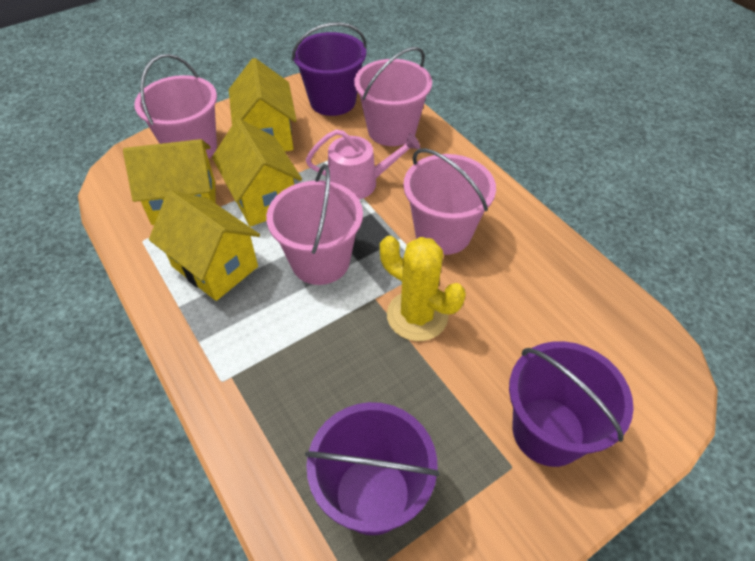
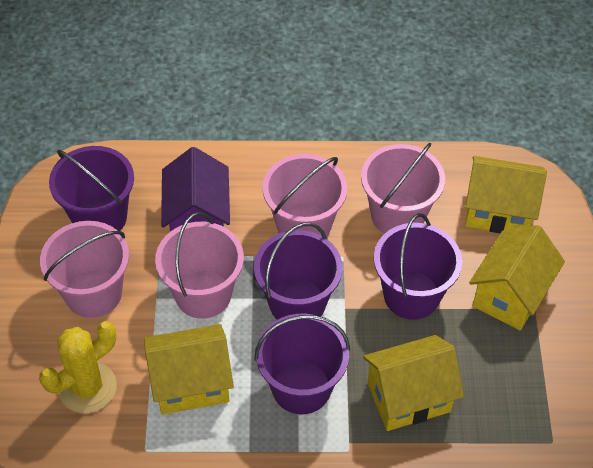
pink watering can: 1 -> 0
purple bucket: 3 -> 4
purple house: 0 -> 1

